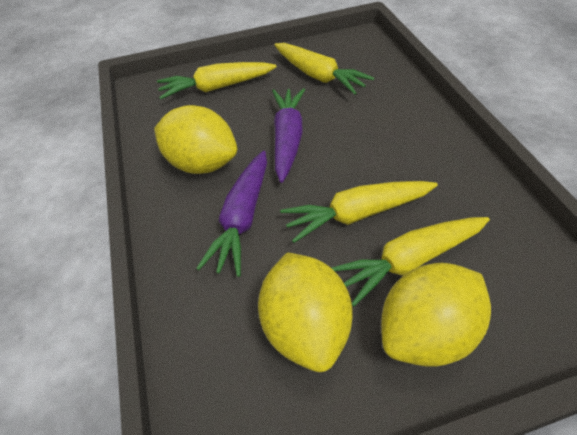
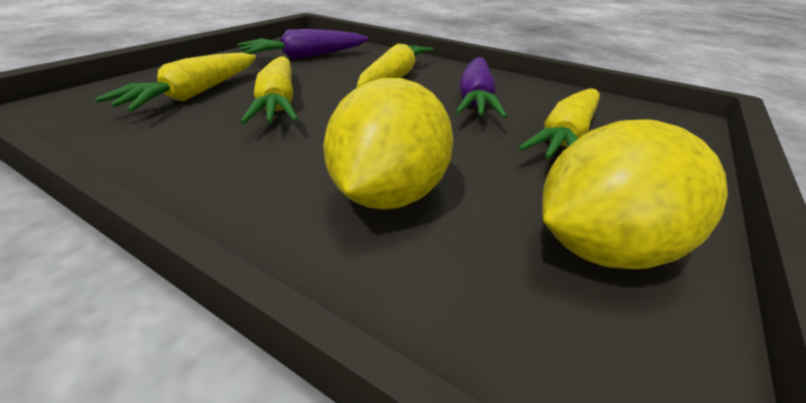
yellow lemon: 3 -> 2

